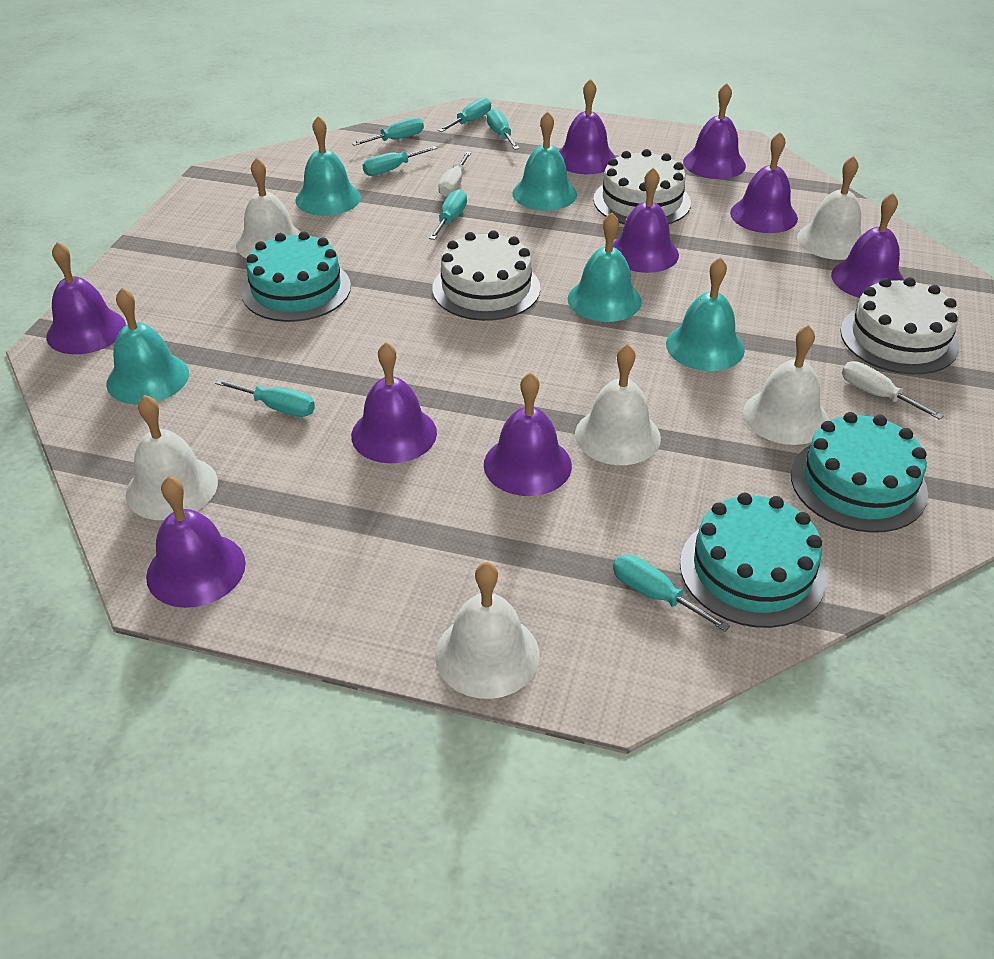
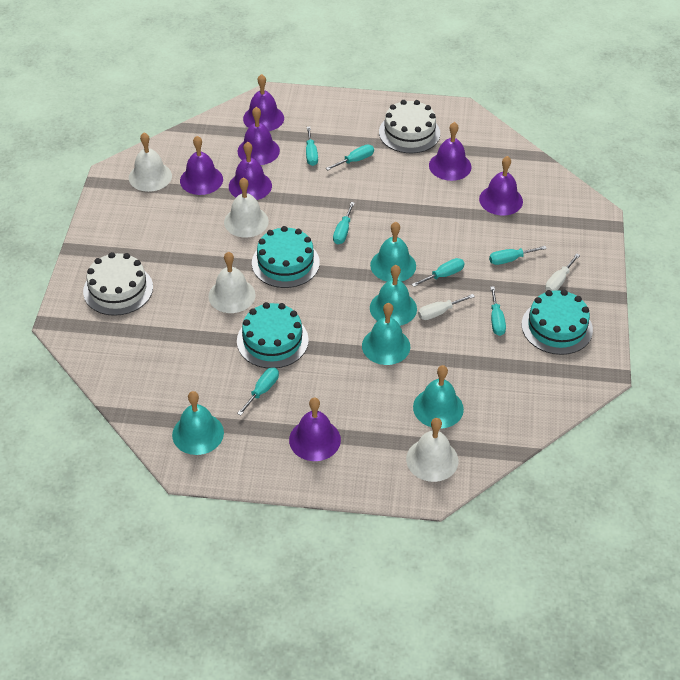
purple bell: 9 -> 7
white bell: 6 -> 4
white cake: 3 -> 2

